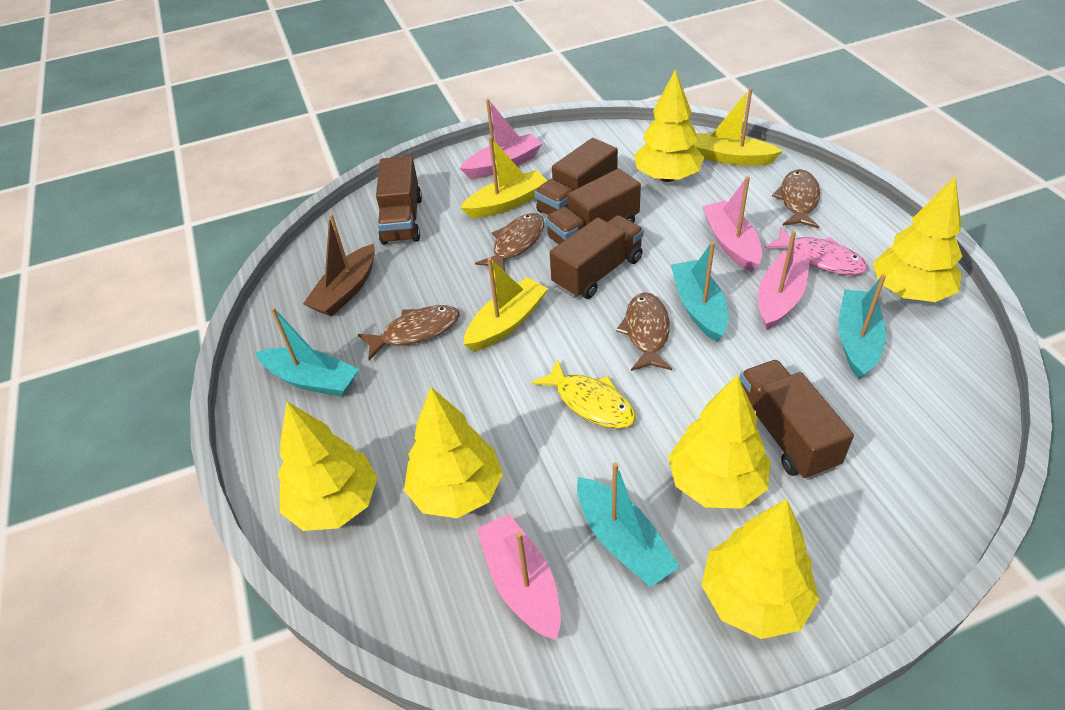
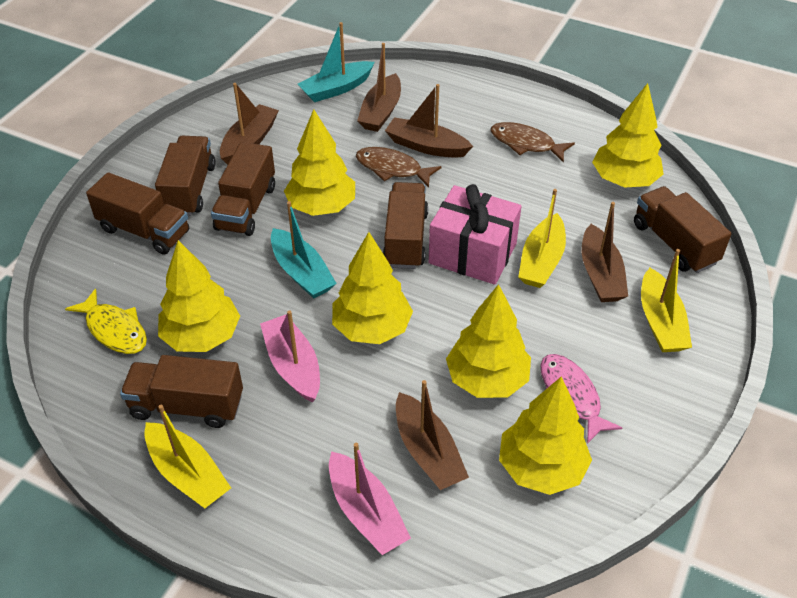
brown boat: 1 -> 5
brown fish: 4 -> 2
brown truck: 5 -> 6
pink boat: 4 -> 2
pink gift: 0 -> 1
turquoise boat: 4 -> 2

